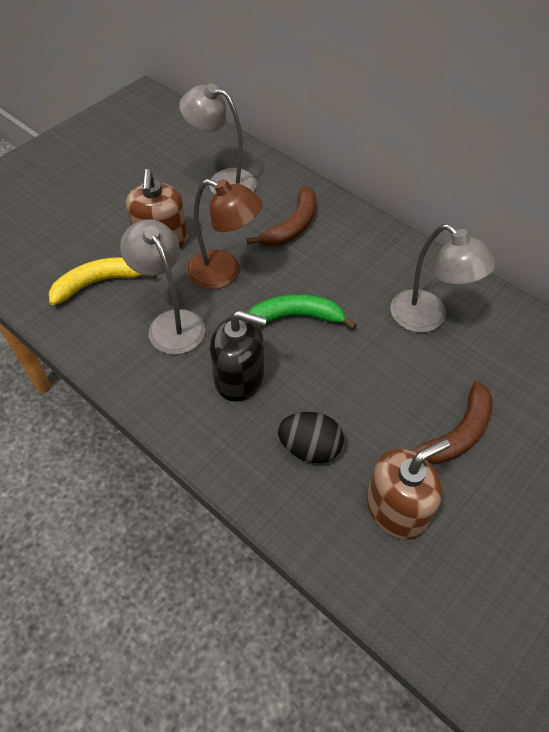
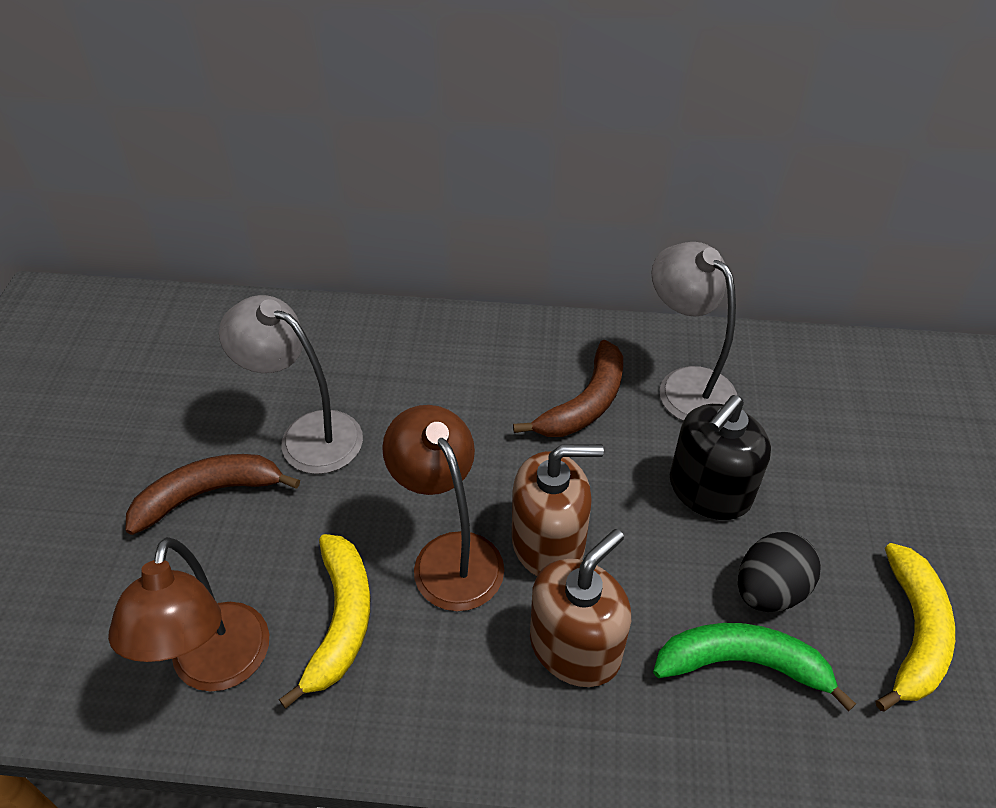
brown lamp: 1 -> 2
grey lamp: 3 -> 2
yellow banana: 1 -> 2

